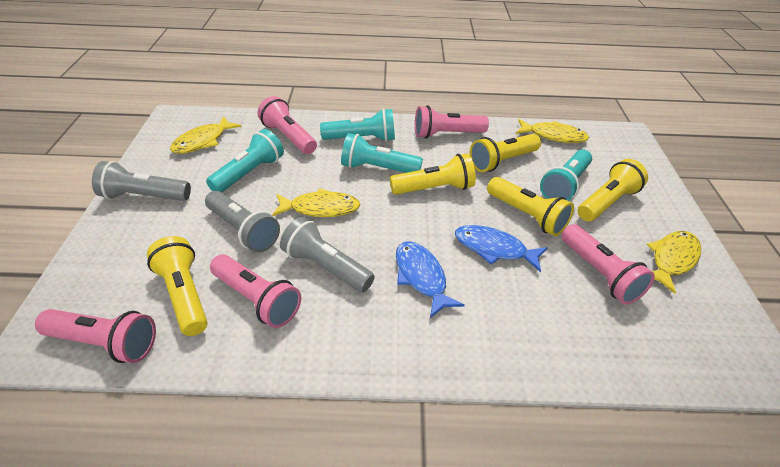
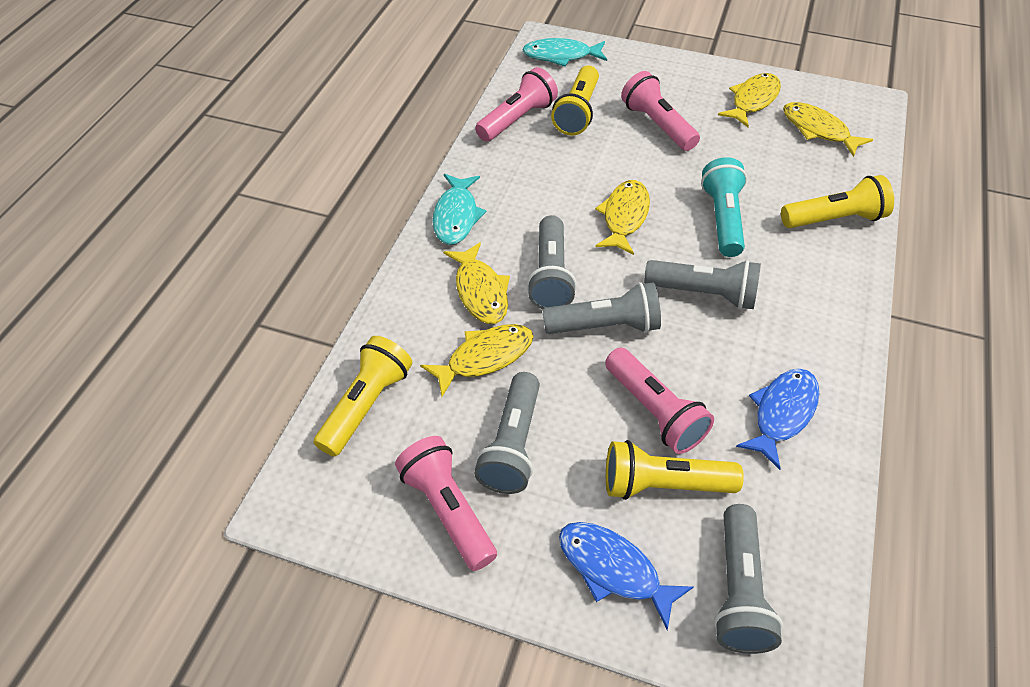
grey flashlight: 3 -> 5
pink flashlight: 5 -> 4
turquoise fish: 0 -> 2
turquoise flashlight: 4 -> 1
yellow fish: 4 -> 5
yellow flashlight: 5 -> 4

